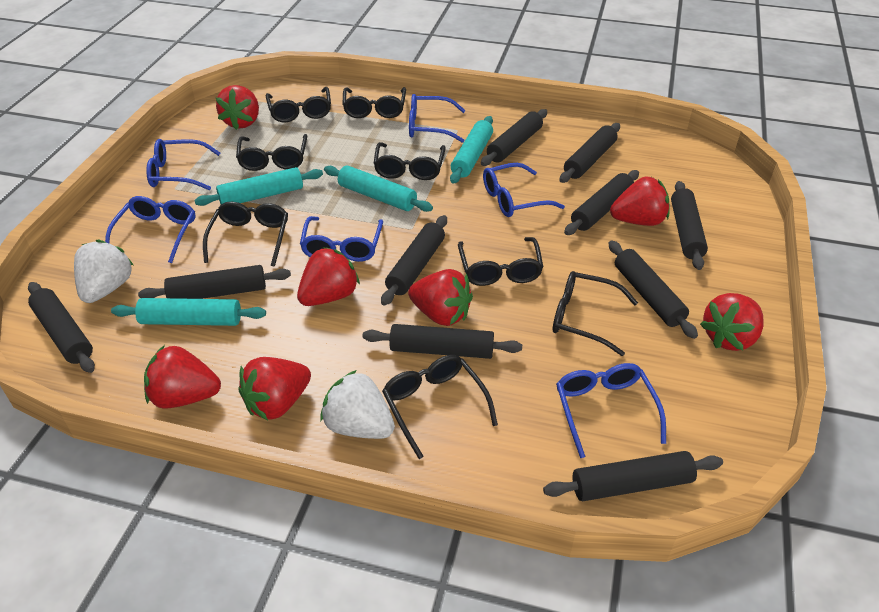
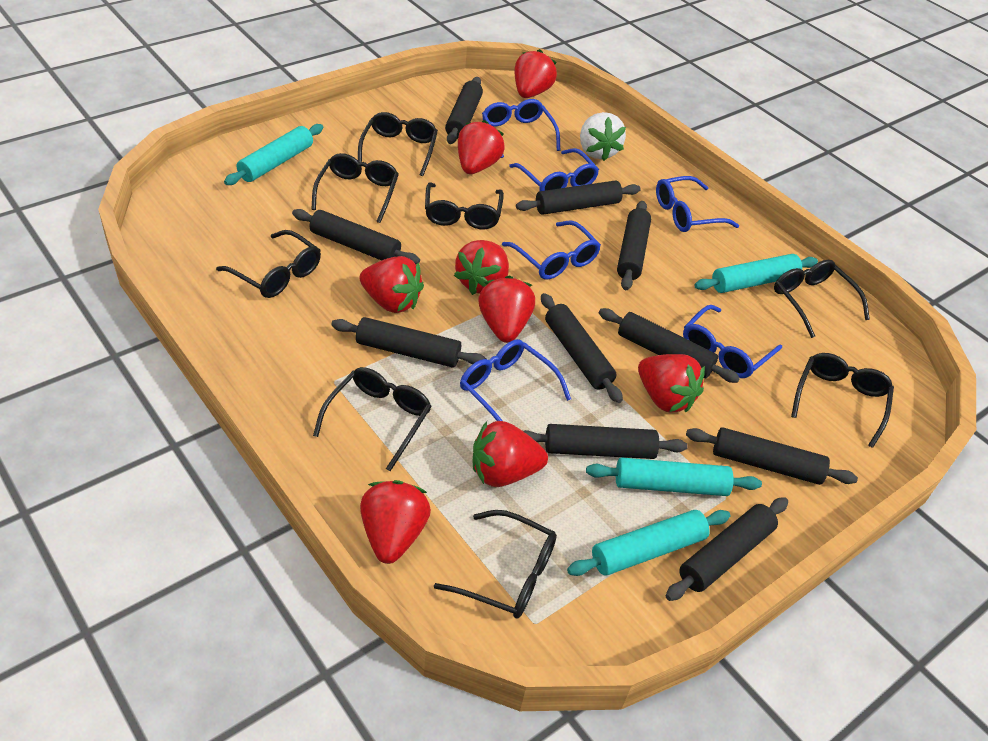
red strawberry: 7 -> 8
white strawberry: 2 -> 1

